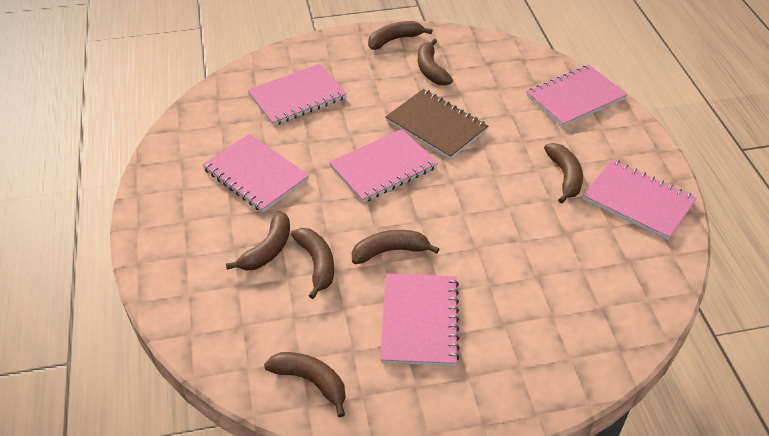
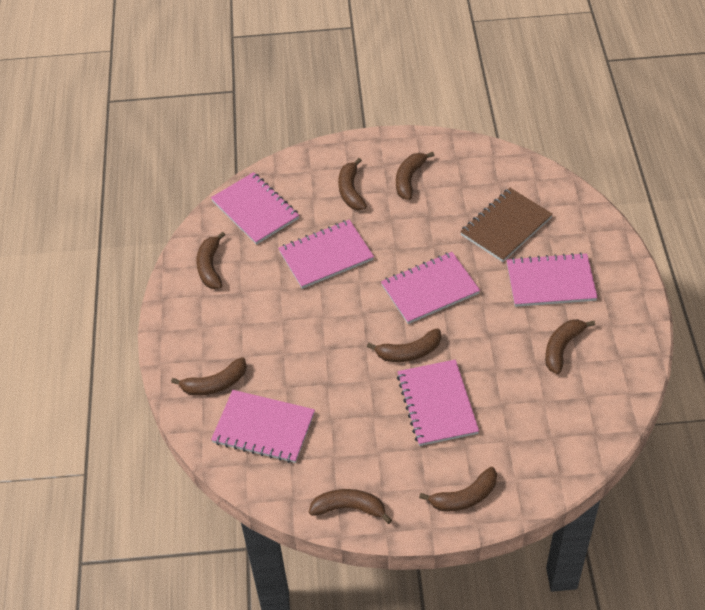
brown banana: 7 -> 8

